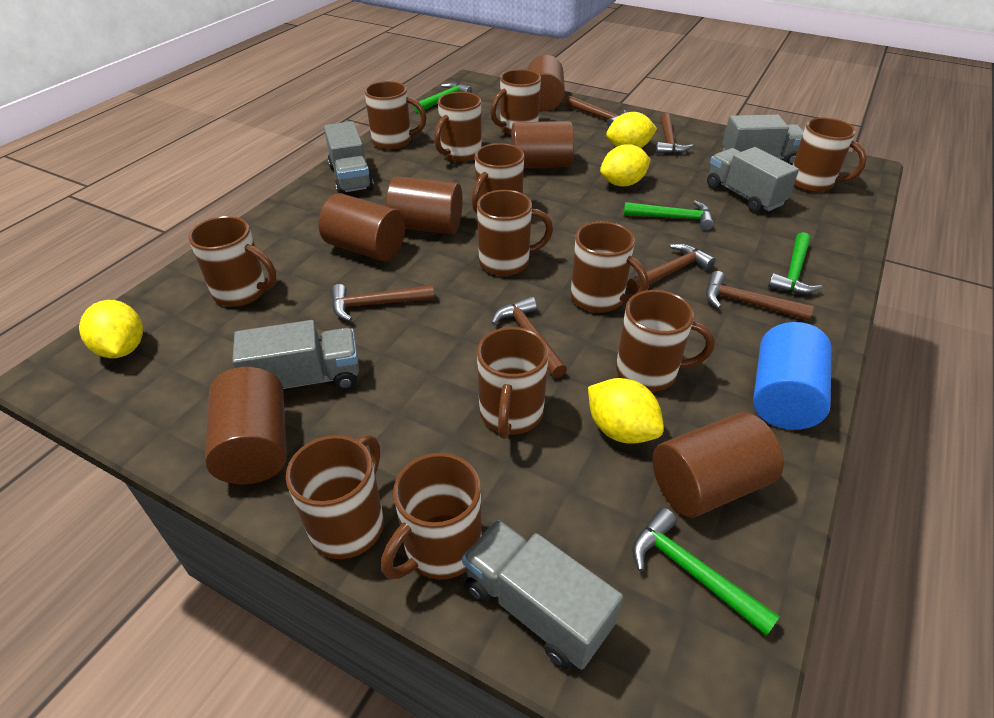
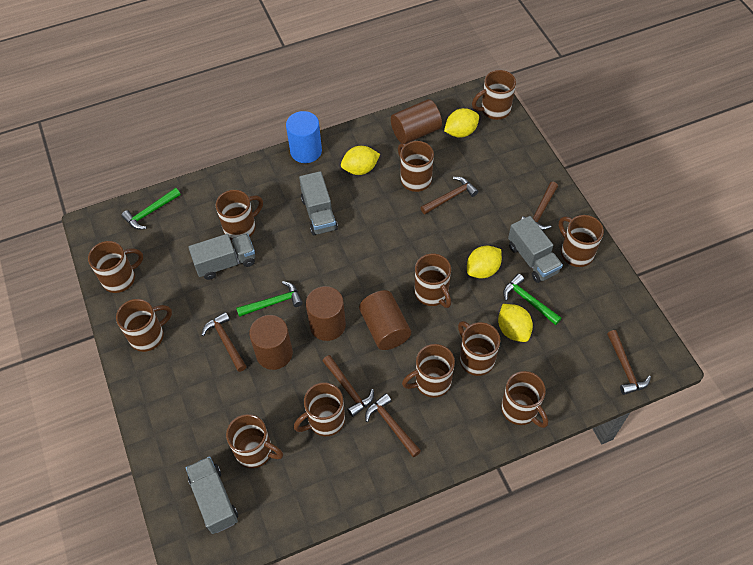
brown cylinder: 6 -> 4
green hammer: 4 -> 3
grey truck: 5 -> 4

